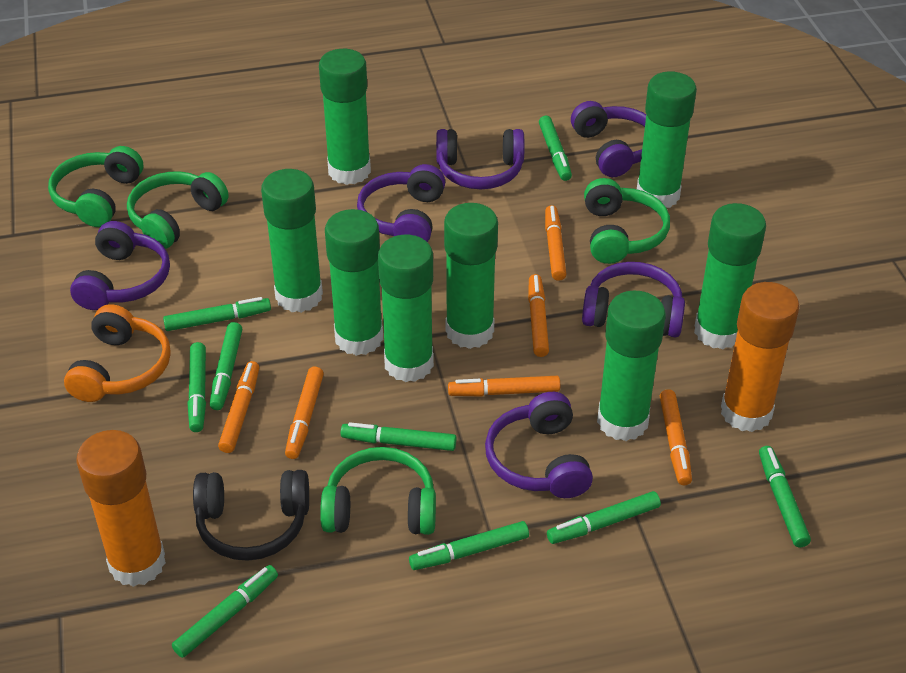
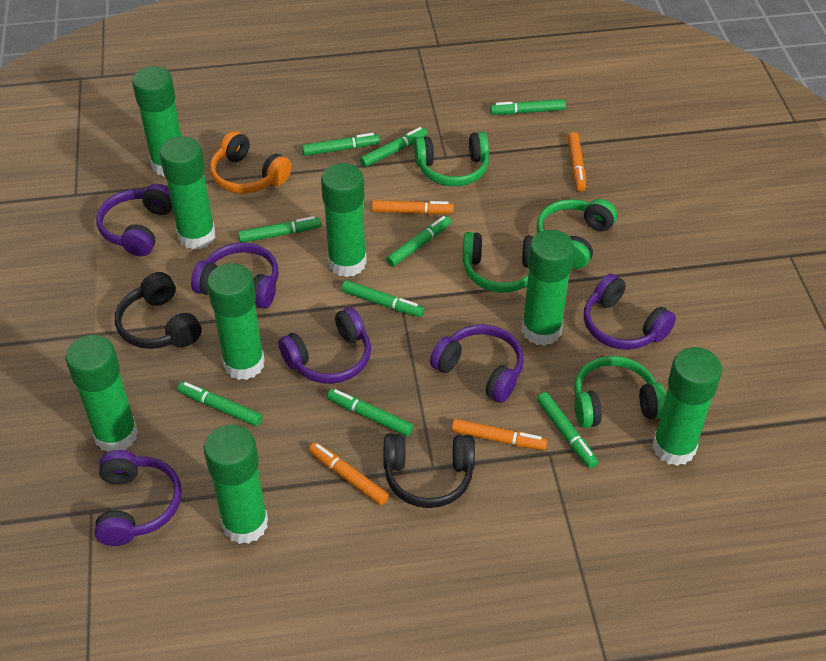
black headphones: 1 -> 2
orange glue stick: 2 -> 0
orange marker: 6 -> 4

